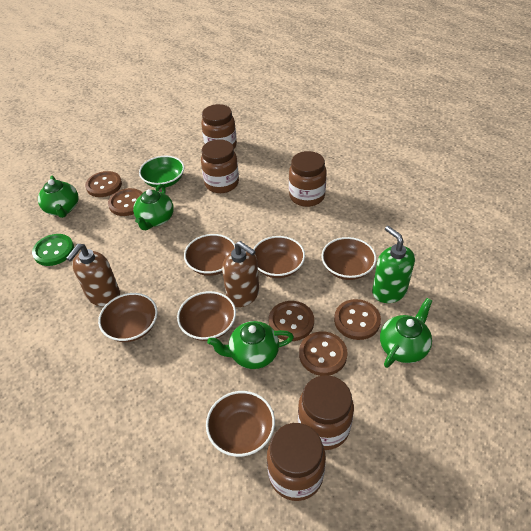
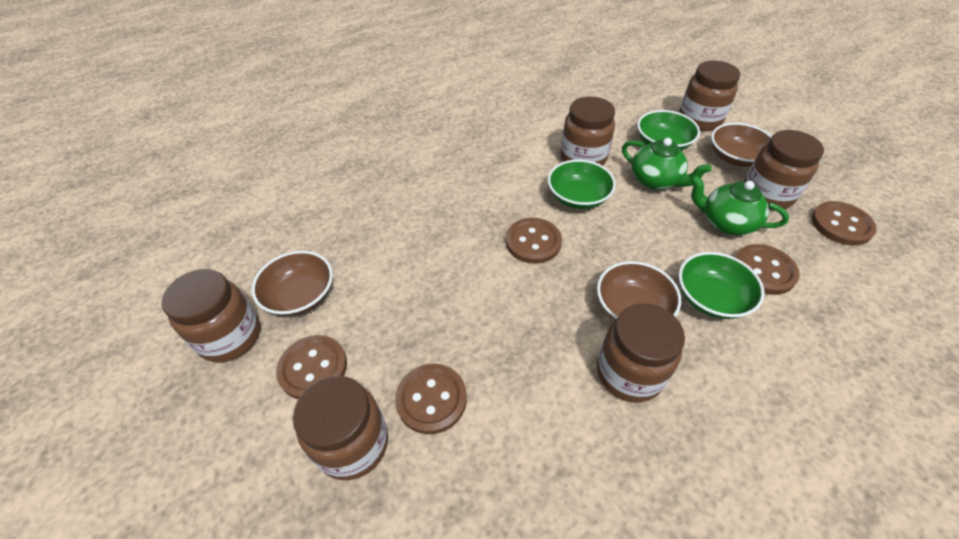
brown bowl: 6 -> 3
brown jar: 5 -> 6
brown soap dispenser: 2 -> 0
green bowl: 1 -> 3
green button: 1 -> 0
green soap dispenser: 1 -> 0
green teapot: 4 -> 2

